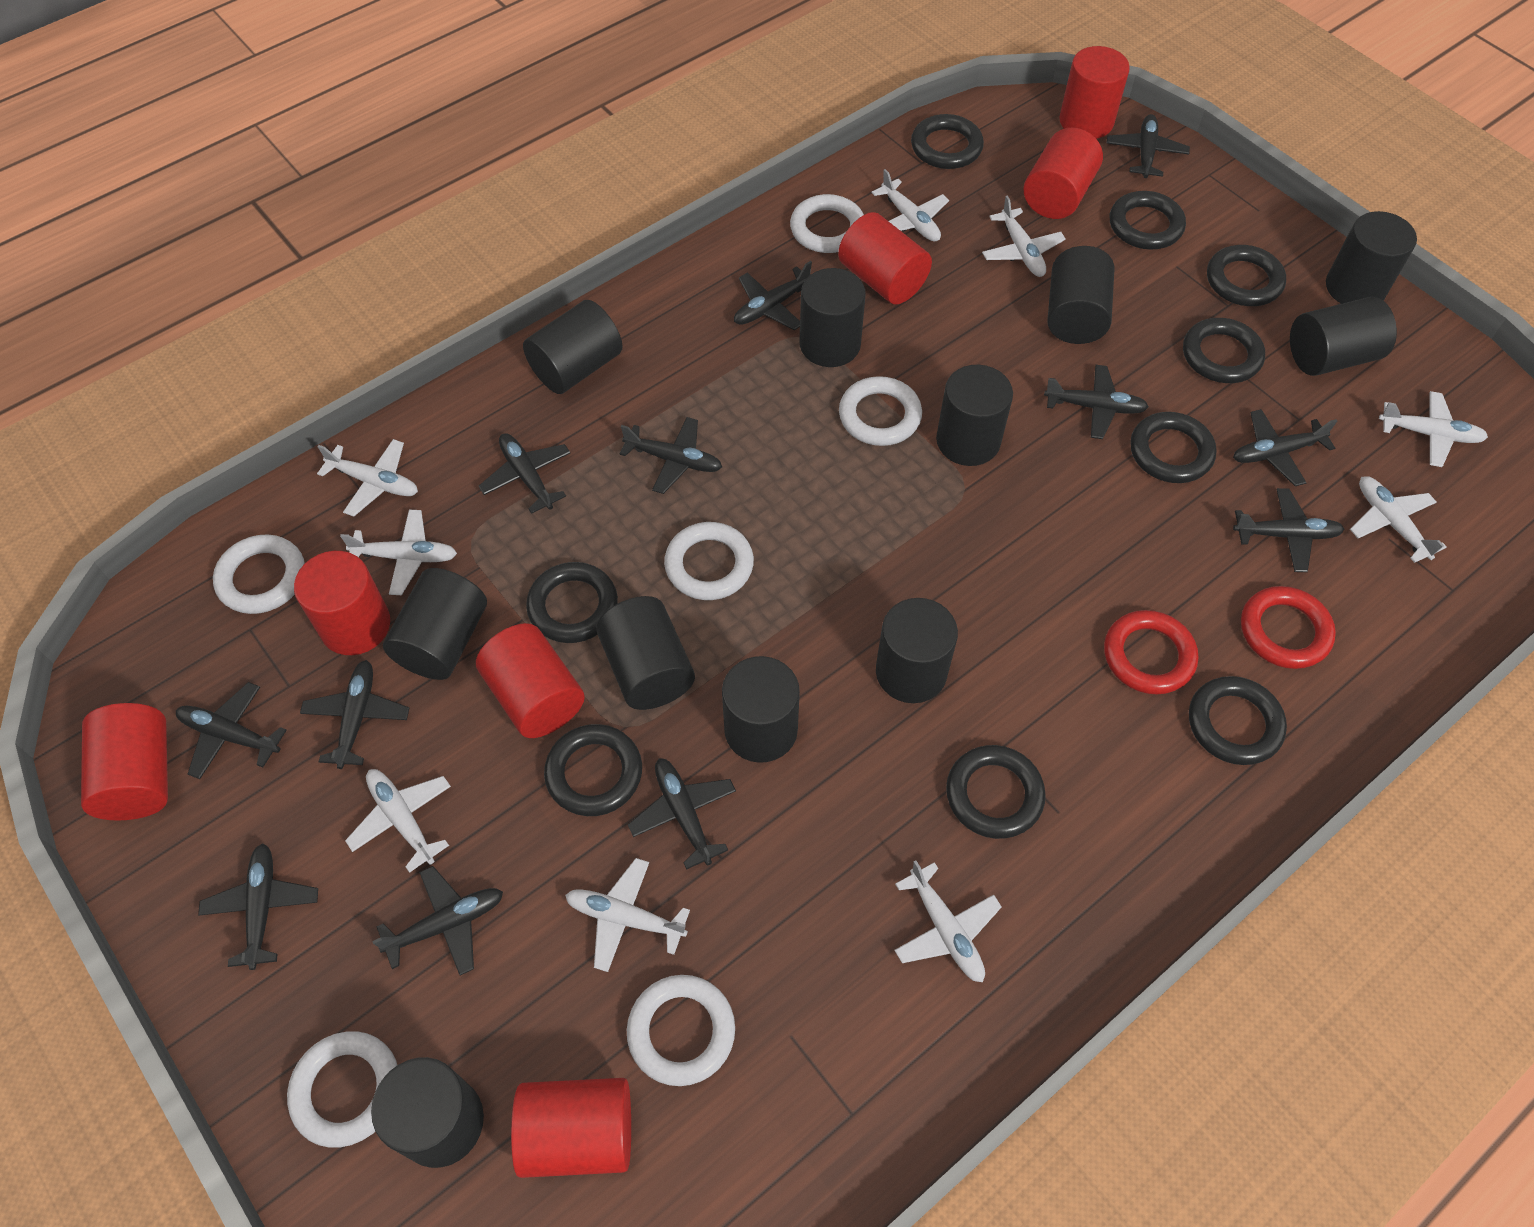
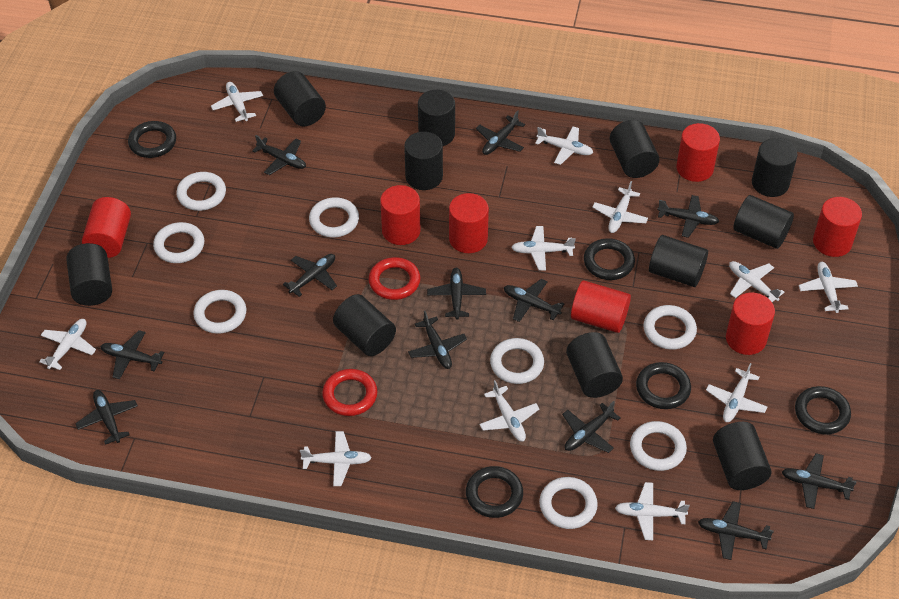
black ring: 9 -> 5
white plane: 9 -> 11
white ring: 6 -> 8

